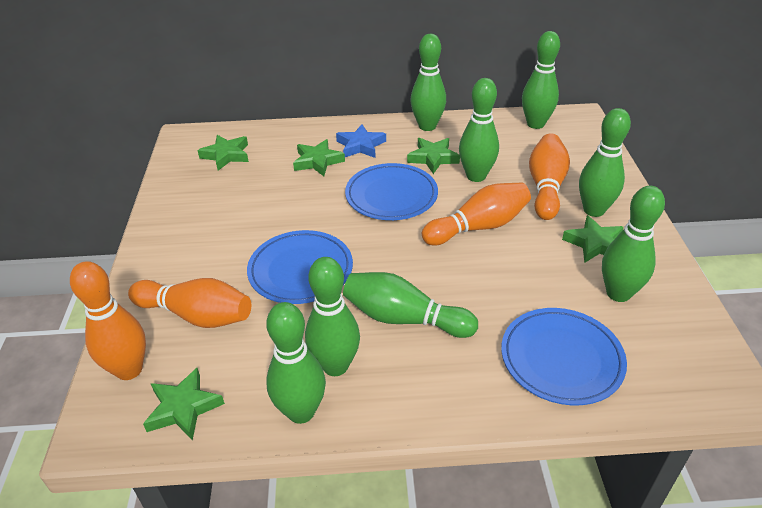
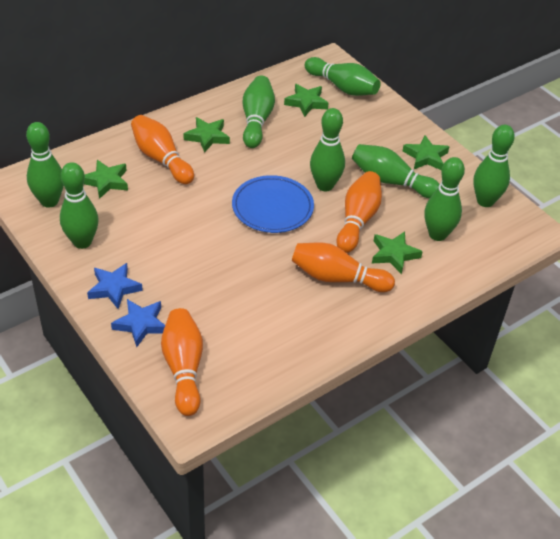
blue plate: 3 -> 1
blue star: 1 -> 2

